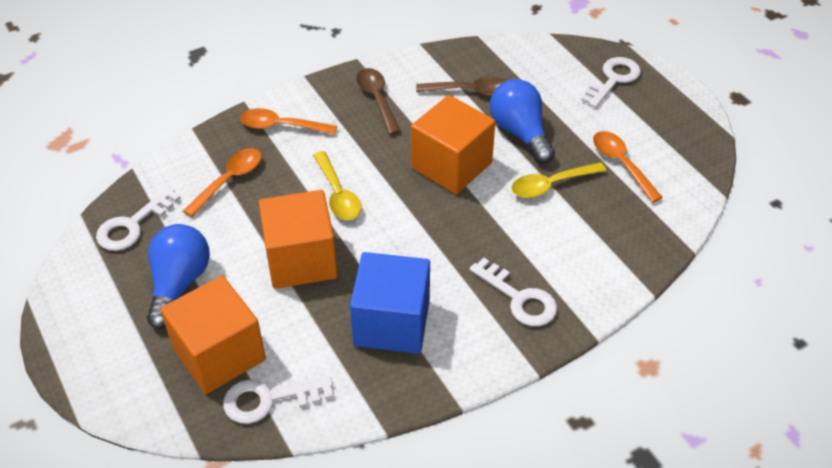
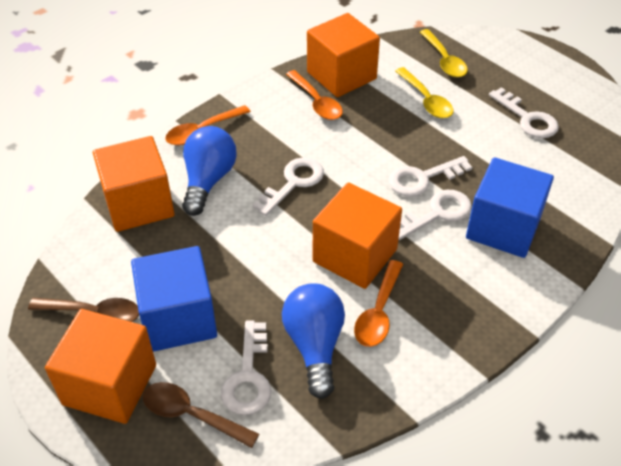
blue cube: 1 -> 2
orange cube: 3 -> 4
white key: 4 -> 5

